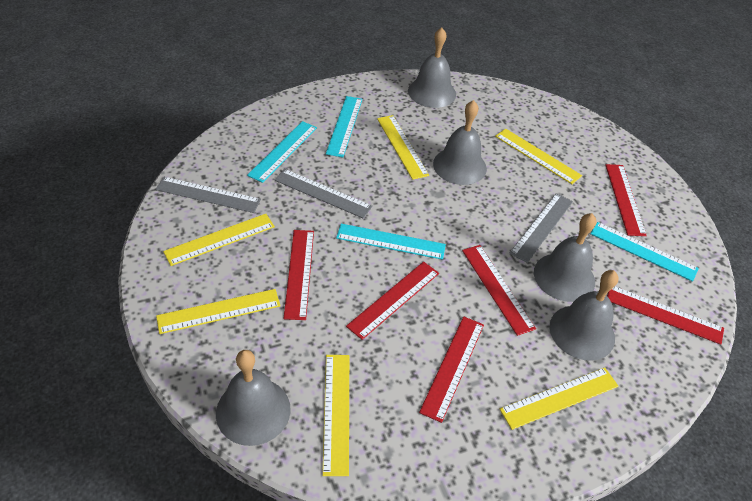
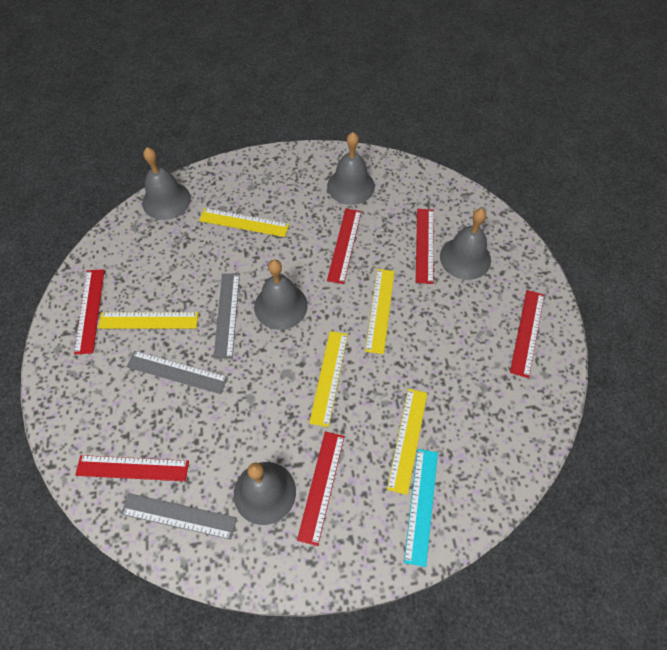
turquoise ruler: 4 -> 1
yellow ruler: 6 -> 5

